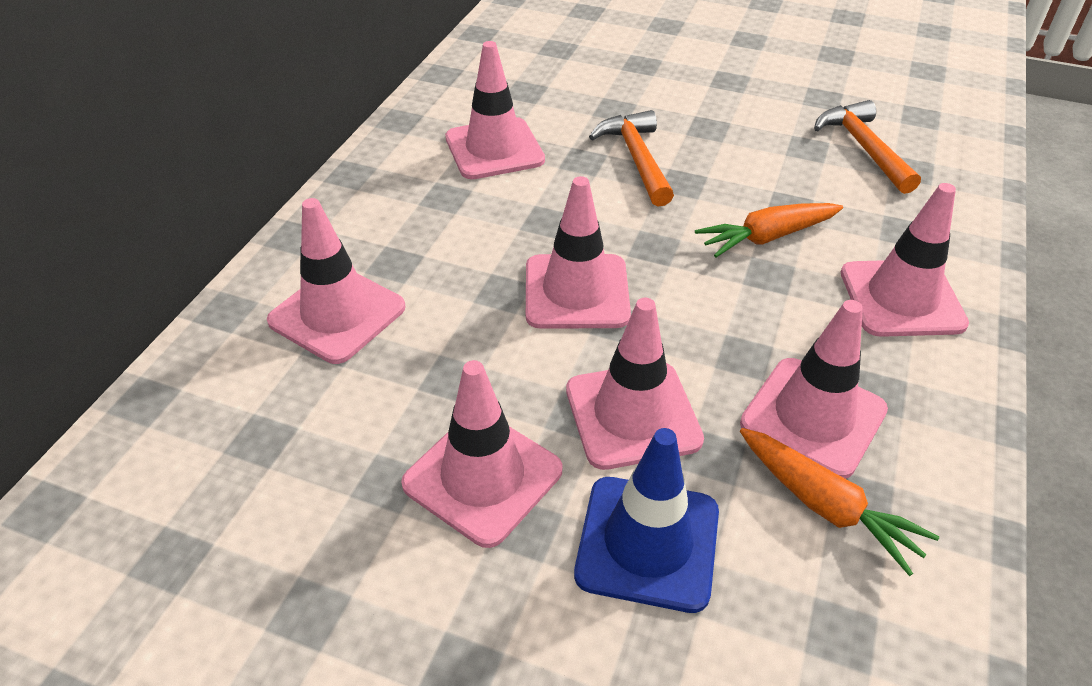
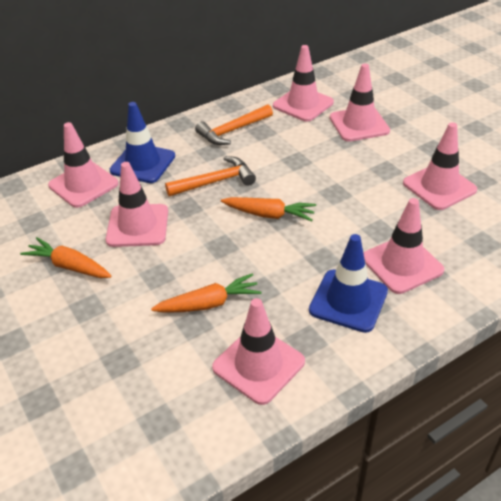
blue traffic cone: 1 -> 2
orange carrot: 2 -> 3

